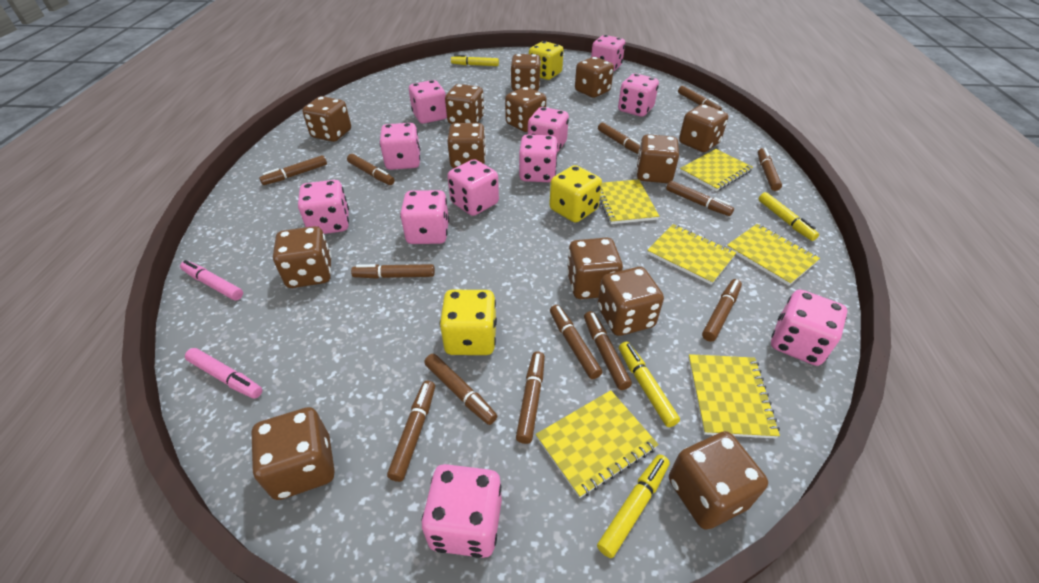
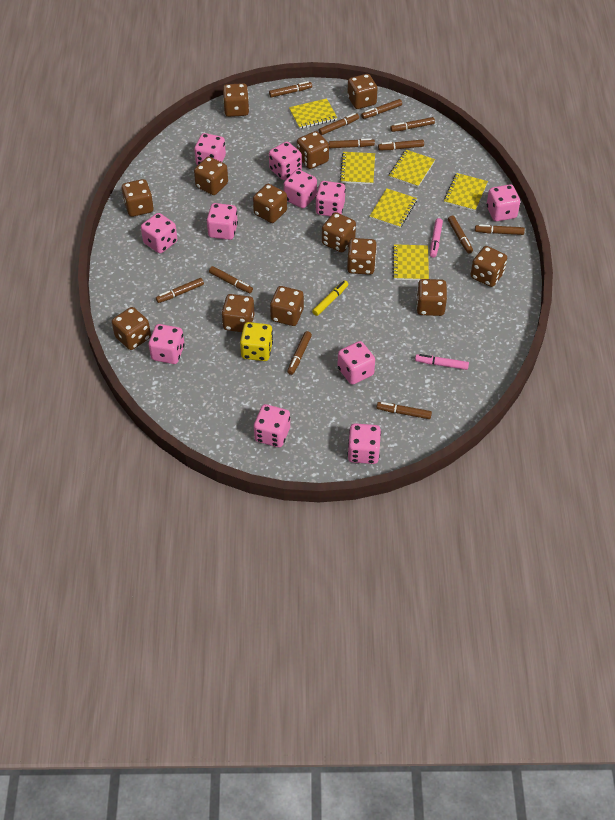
brown marker: 13 -> 12
yellow dice: 3 -> 1
yellow marker: 4 -> 1

